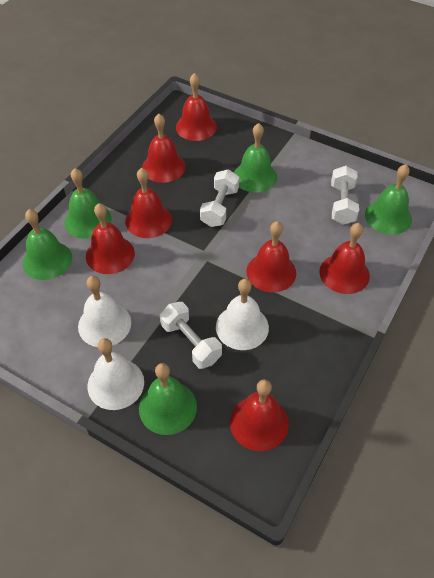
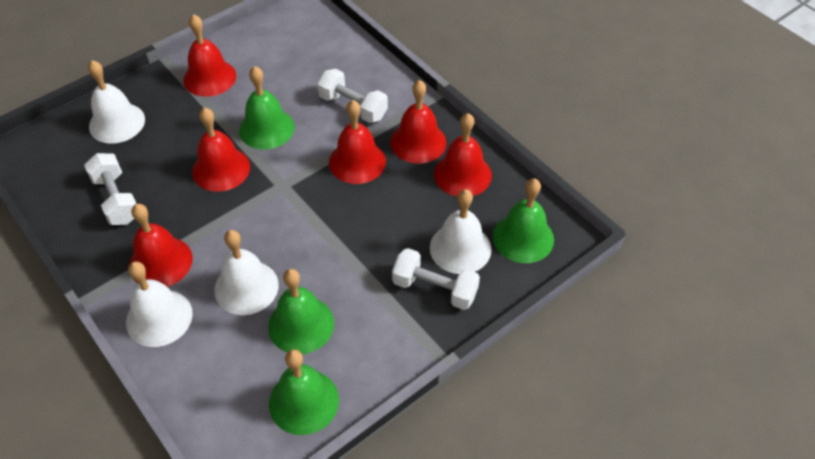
green bell: 5 -> 4
red bell: 7 -> 6
white bell: 3 -> 4

